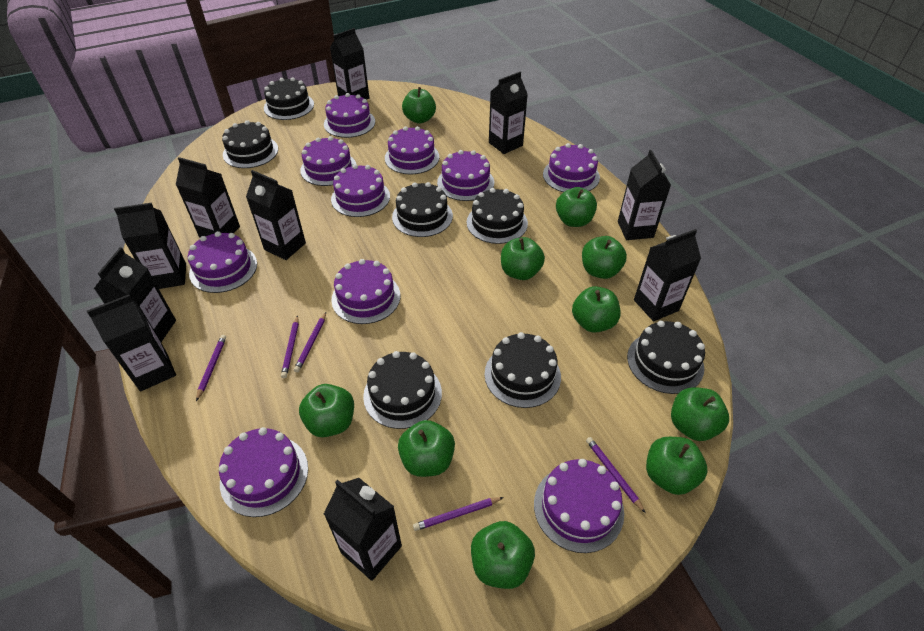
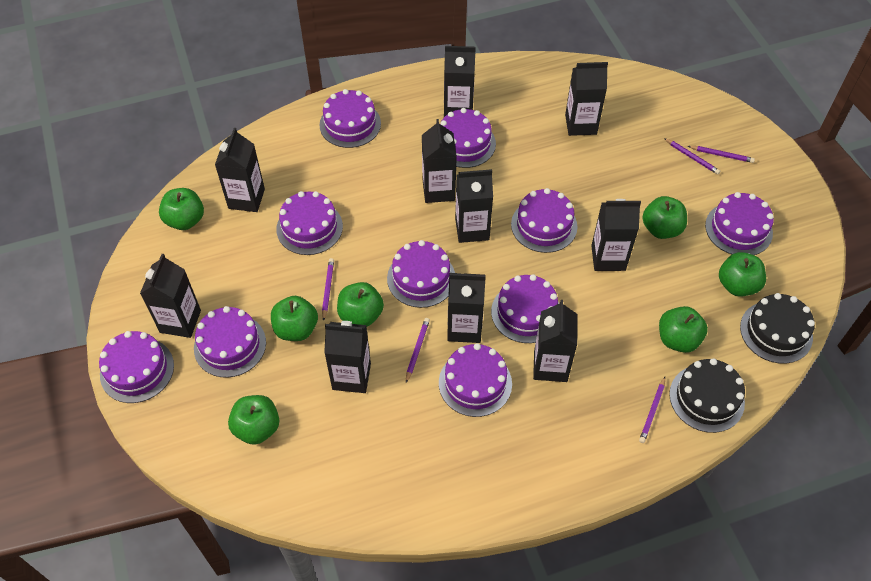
black cake: 7 -> 2
green apple: 10 -> 7

